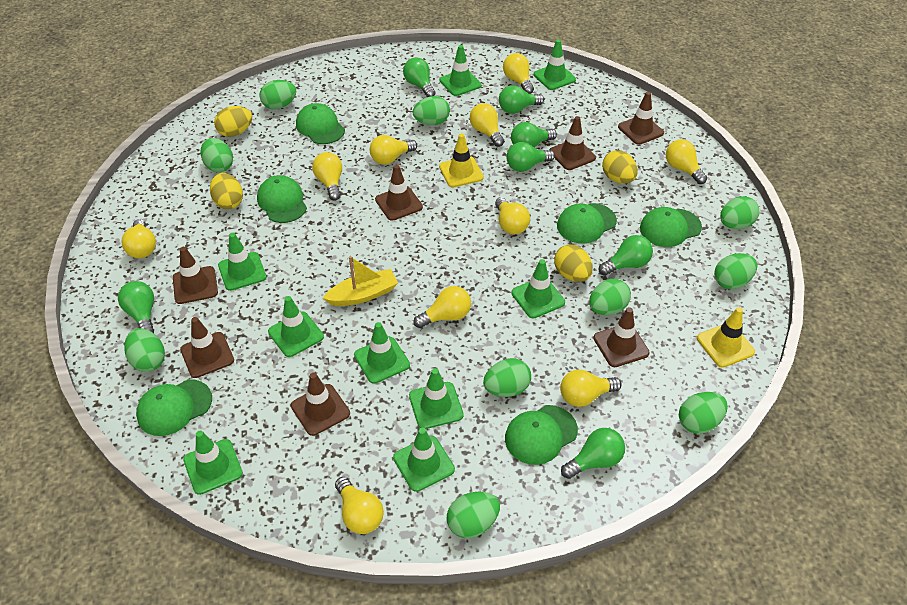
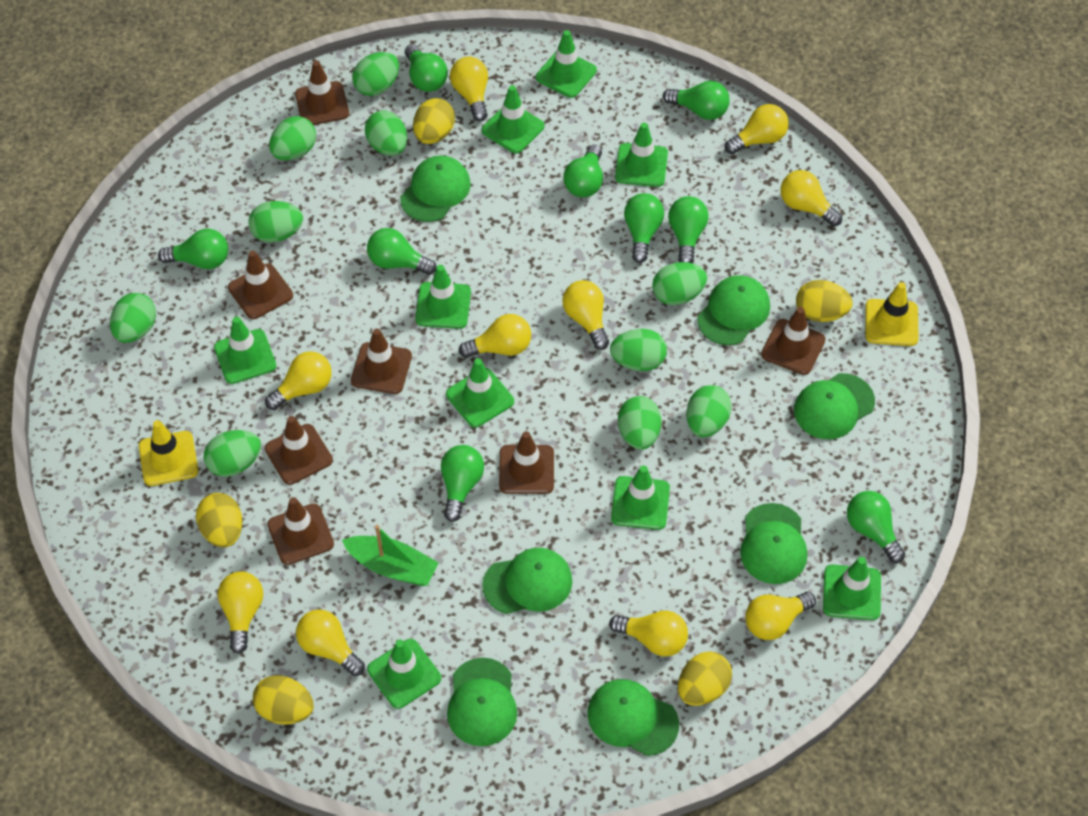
green boat: 0 -> 1
green cap: 6 -> 7
green light bulb: 7 -> 9
yellow boat: 1 -> 0
yellow egg: 4 -> 5

